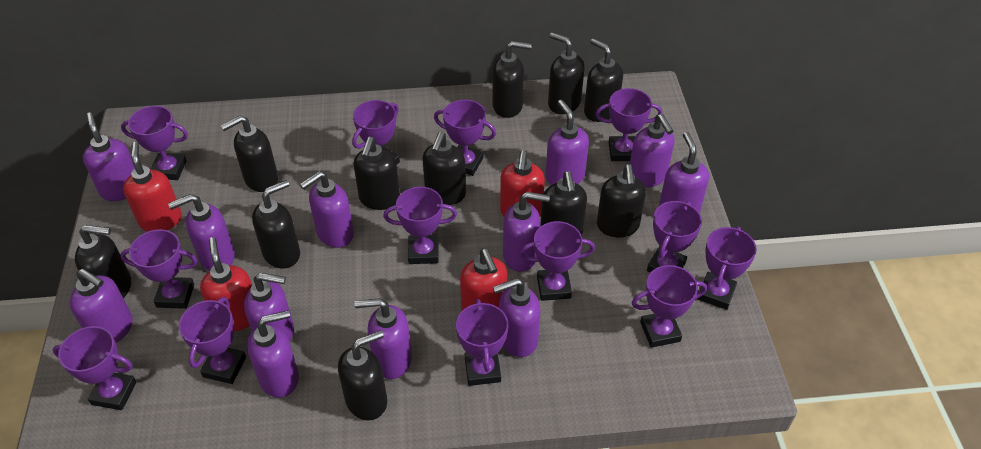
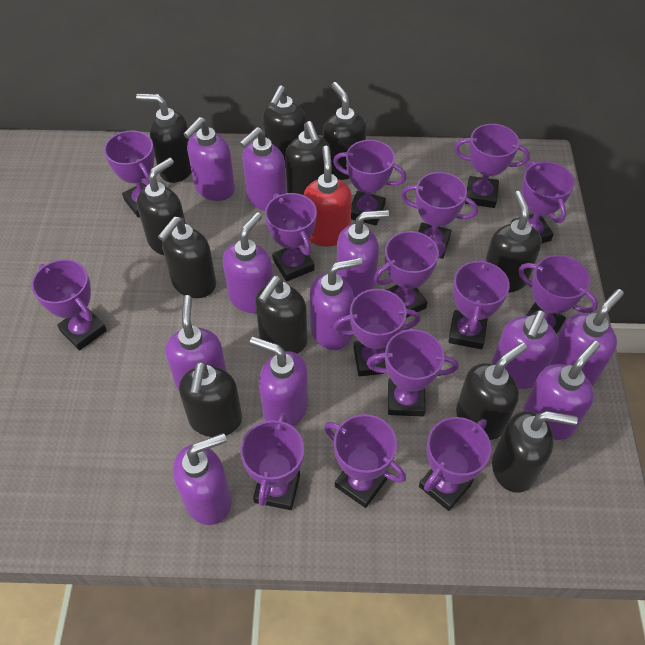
purple soap dispenser: 12 -> 11
purple trophy: 13 -> 15
red soap dispenser: 4 -> 1

